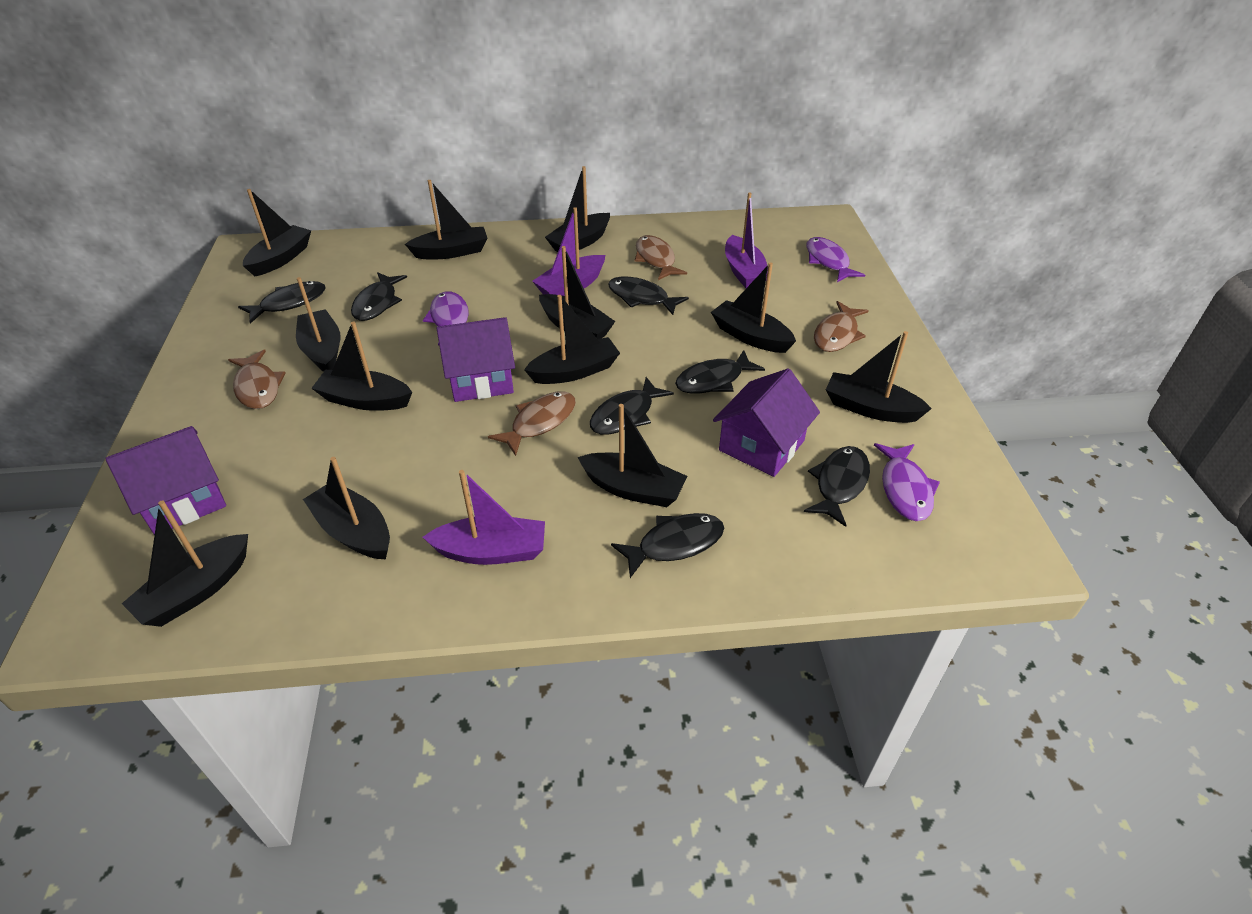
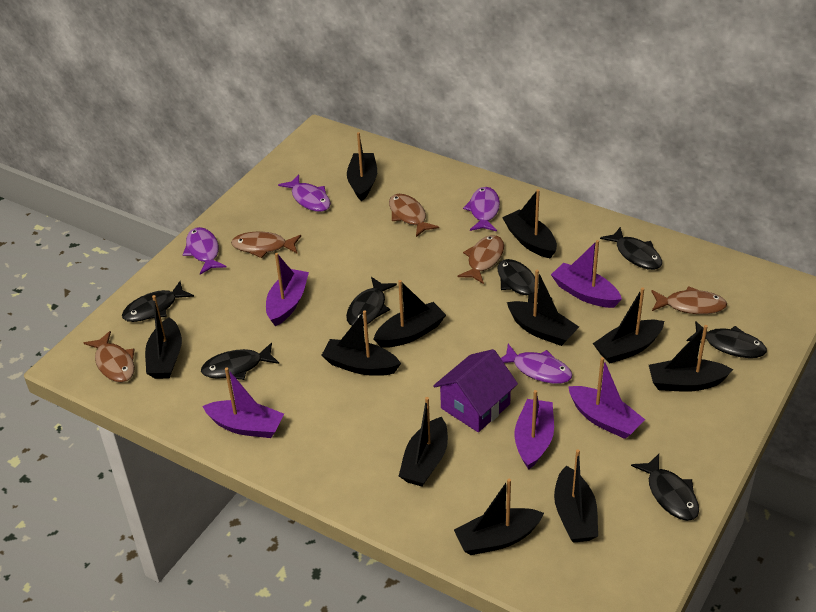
black boat: 12 -> 11
brown fish: 4 -> 5
purple boat: 3 -> 5
purple fish: 3 -> 4
purple house: 3 -> 1

